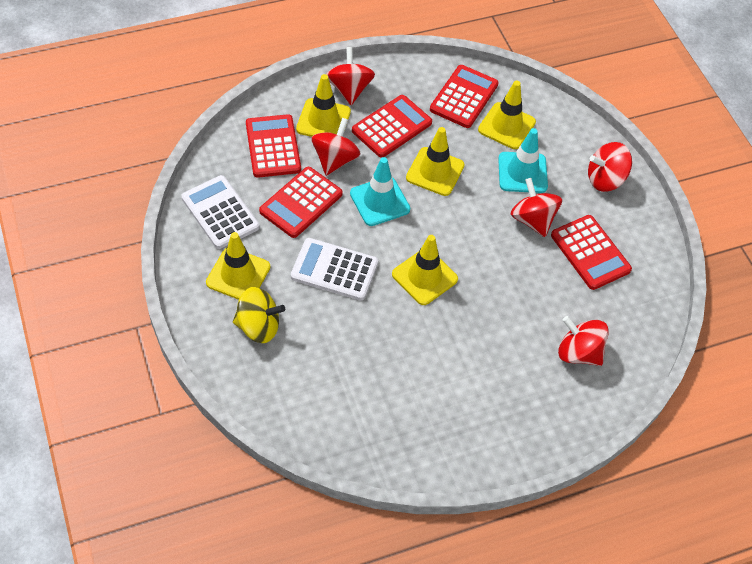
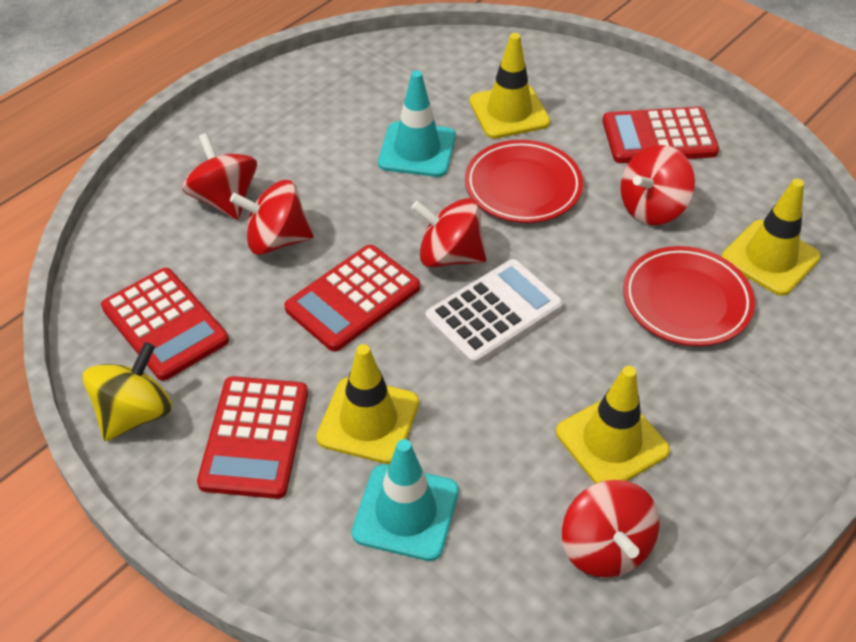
red calculator: 5 -> 4
red plate: 0 -> 2
white calculator: 2 -> 1
yellow traffic cone: 5 -> 4

